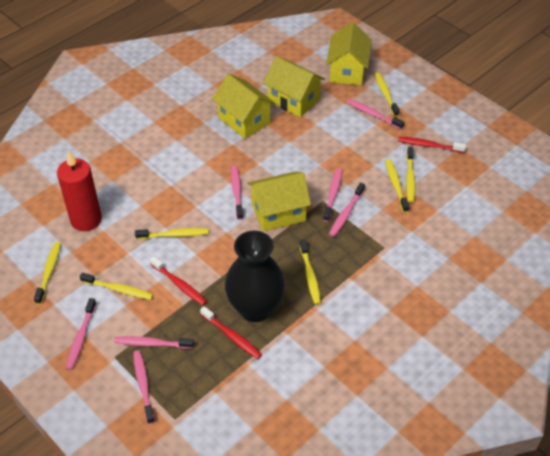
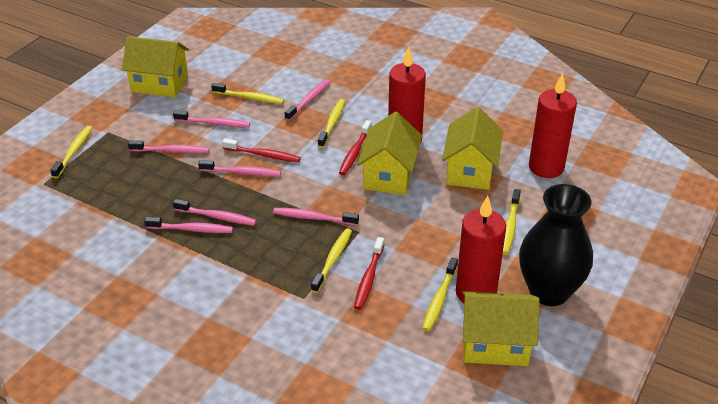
red candle: 1 -> 3
yellow toothbrush: 7 -> 6

